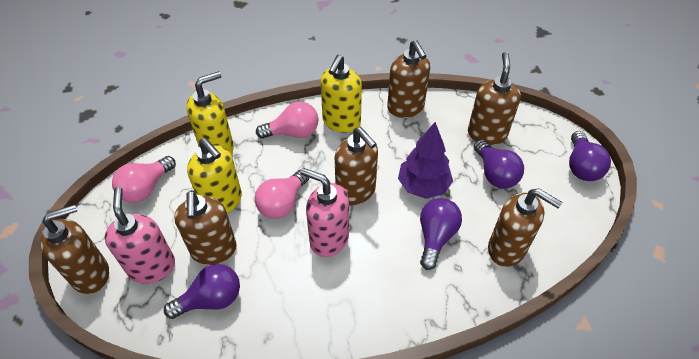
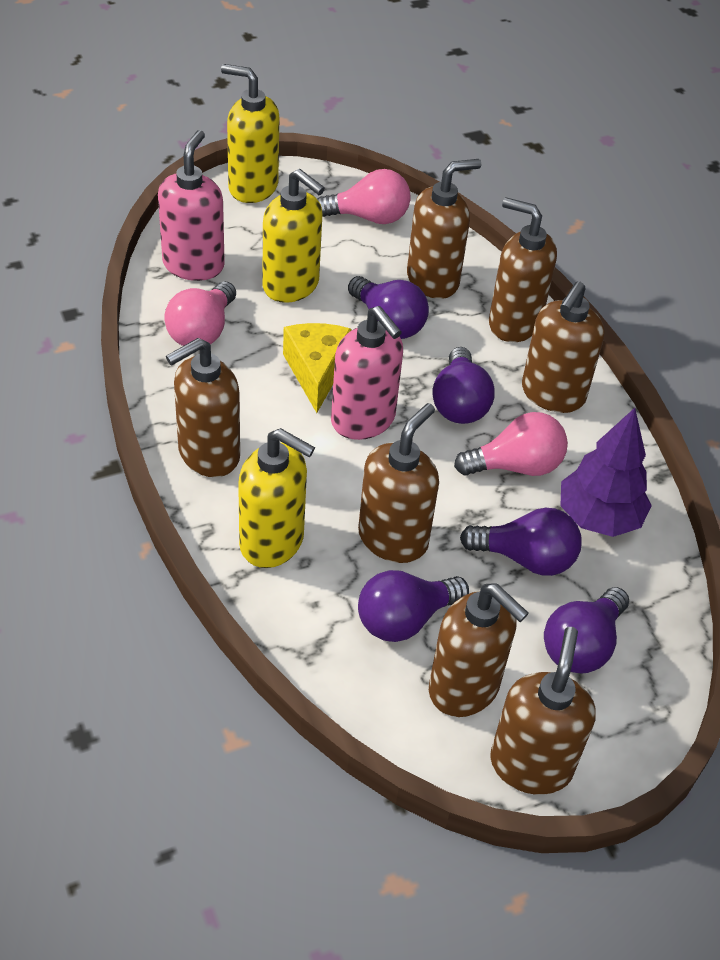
brown soap dispenser: 6 -> 7
purple light bulb: 4 -> 5
yellow cheese: 0 -> 1

